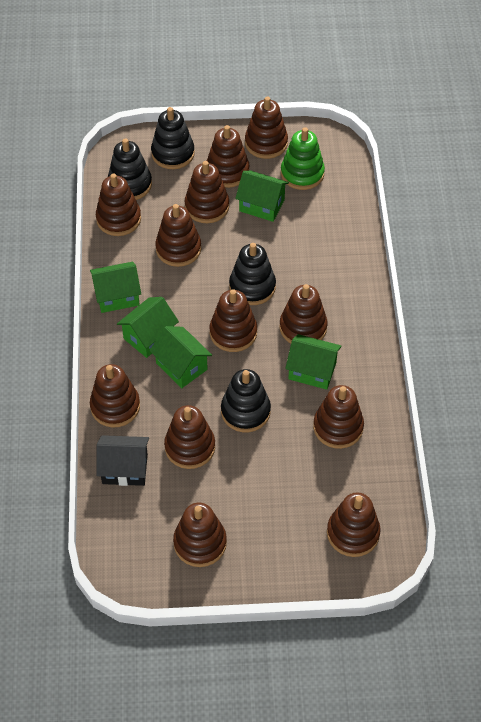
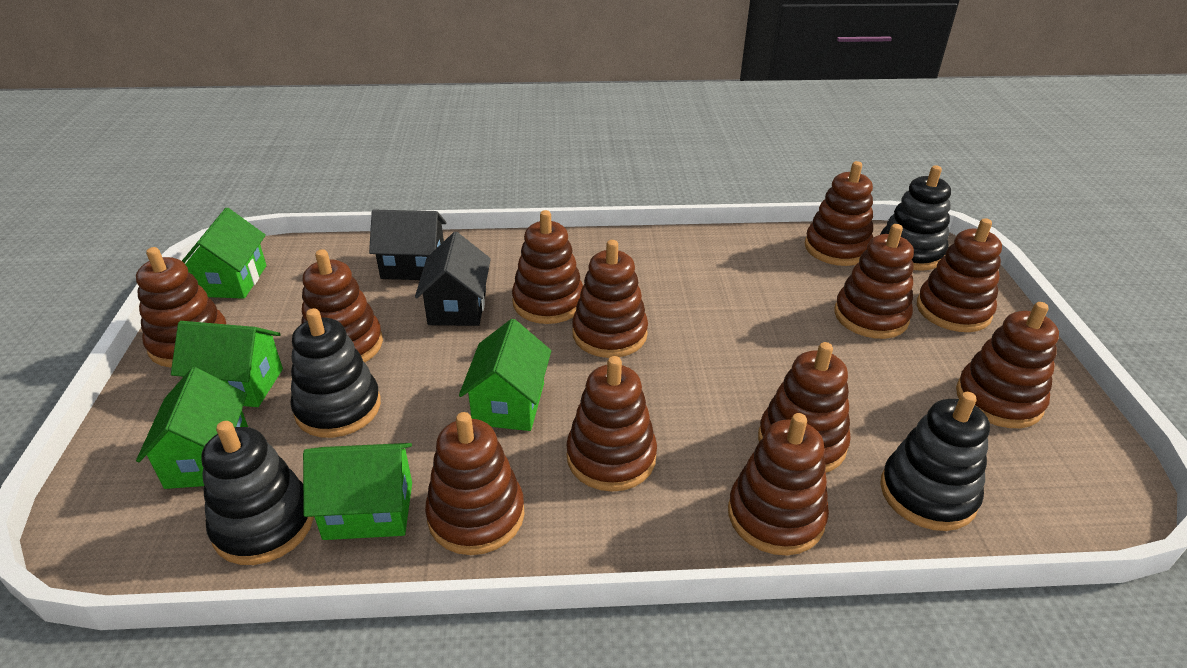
black house: 1 -> 2
green stacking toy: 1 -> 0

